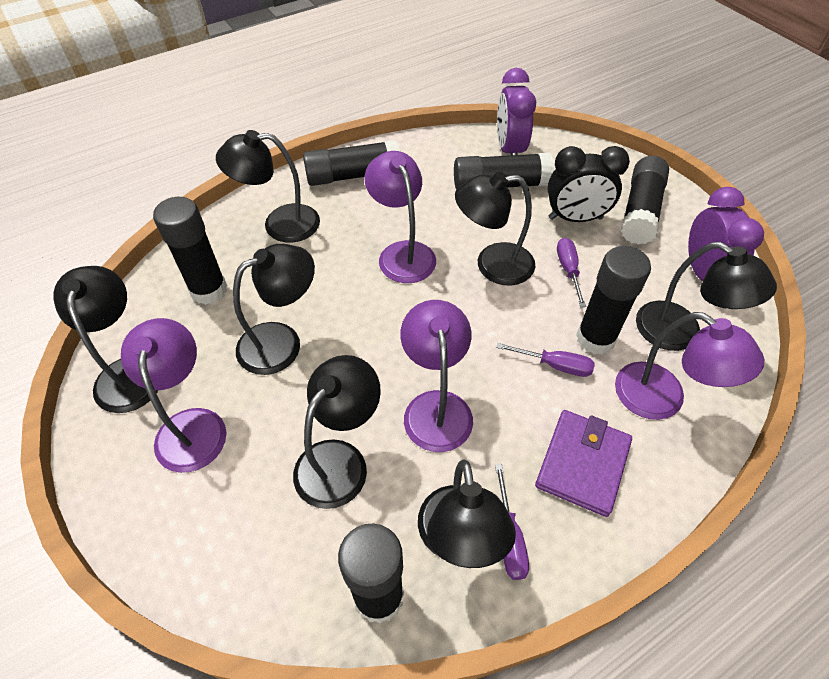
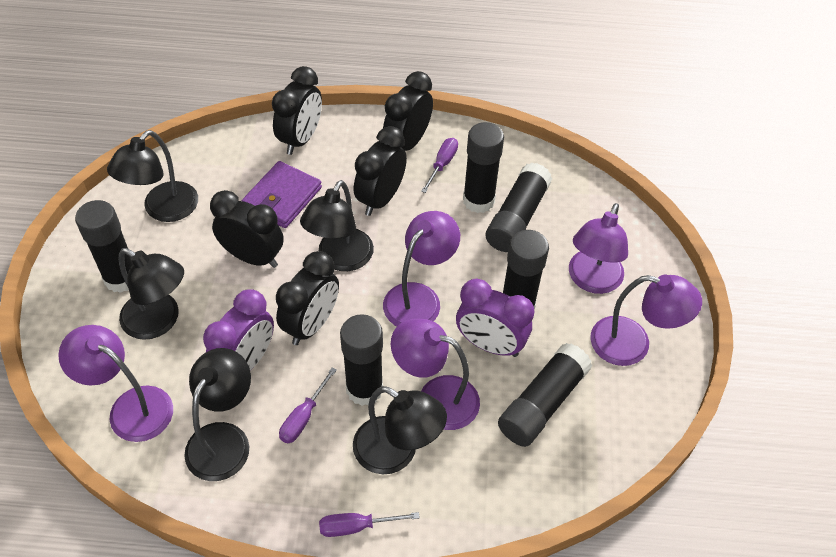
black clock: 1 -> 5
black lamp: 7 -> 5
purple lamp: 4 -> 5

